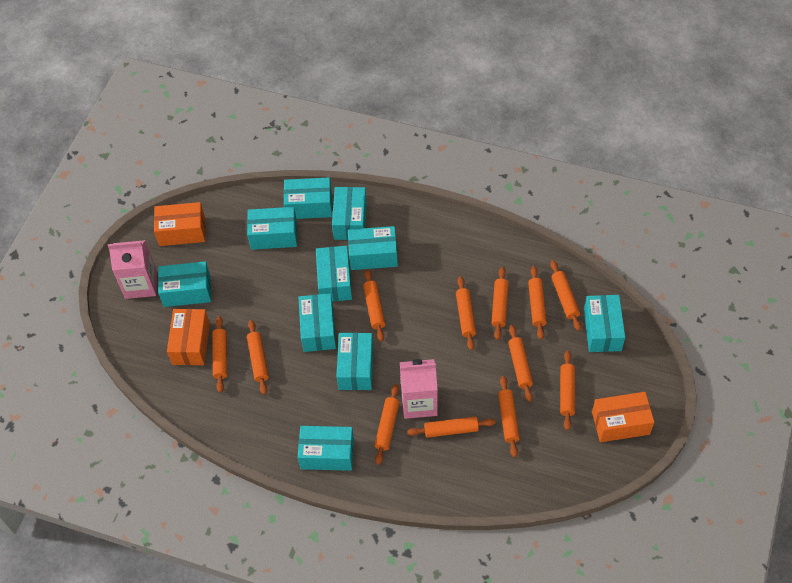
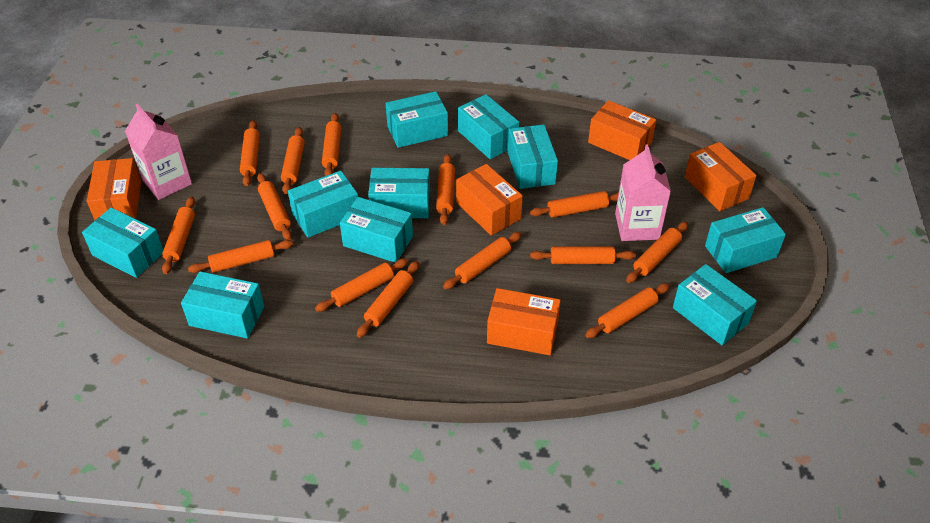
orange box: 3 -> 5
orange rolling pin: 12 -> 14

